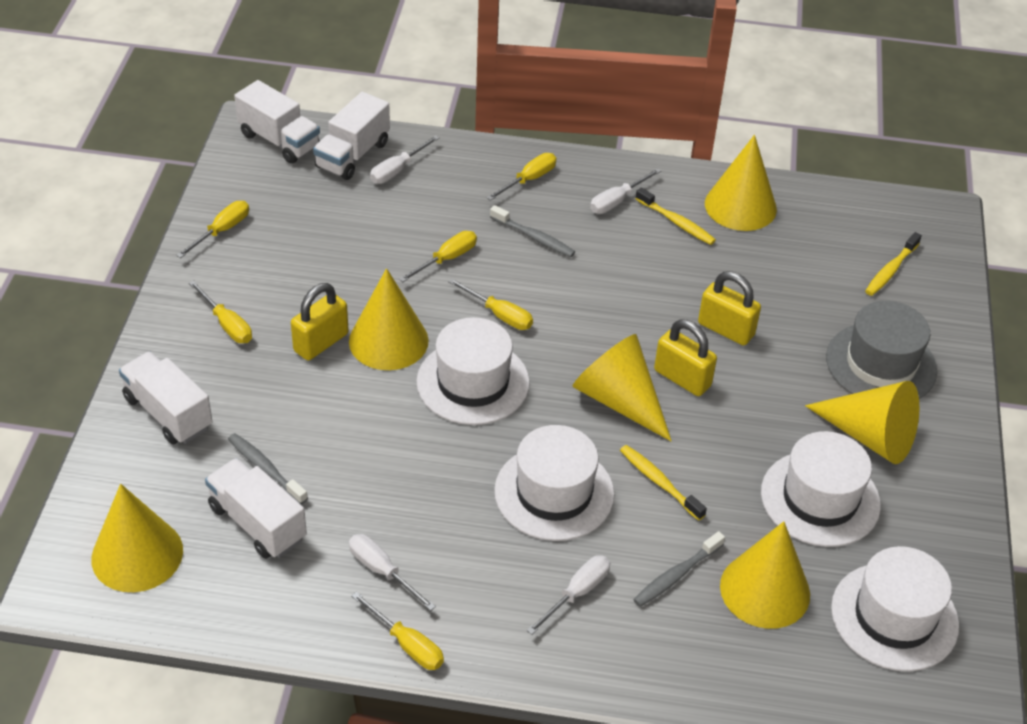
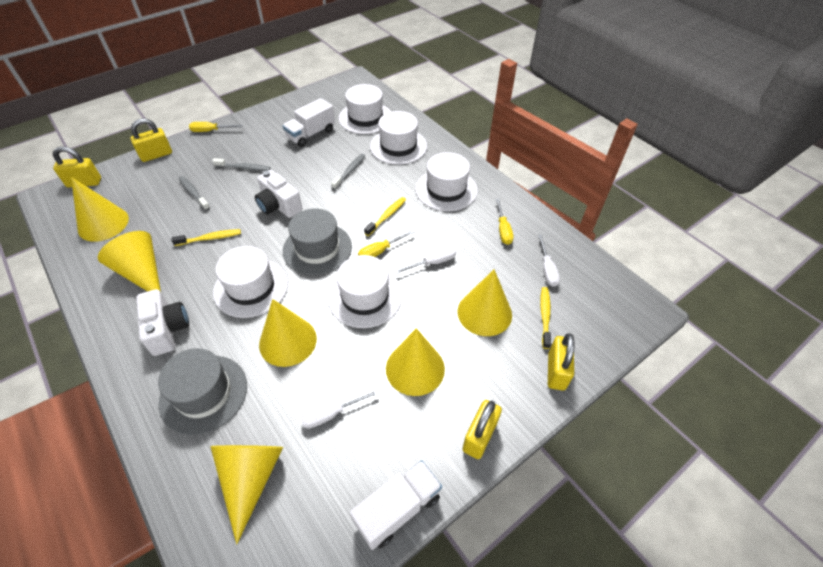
grey hat: 1 -> 2
white camera: 0 -> 2
white hat: 4 -> 5
white screwdriver: 4 -> 3
white truck: 4 -> 2
yellow padlock: 3 -> 4
yellow screwdriver: 6 -> 3

